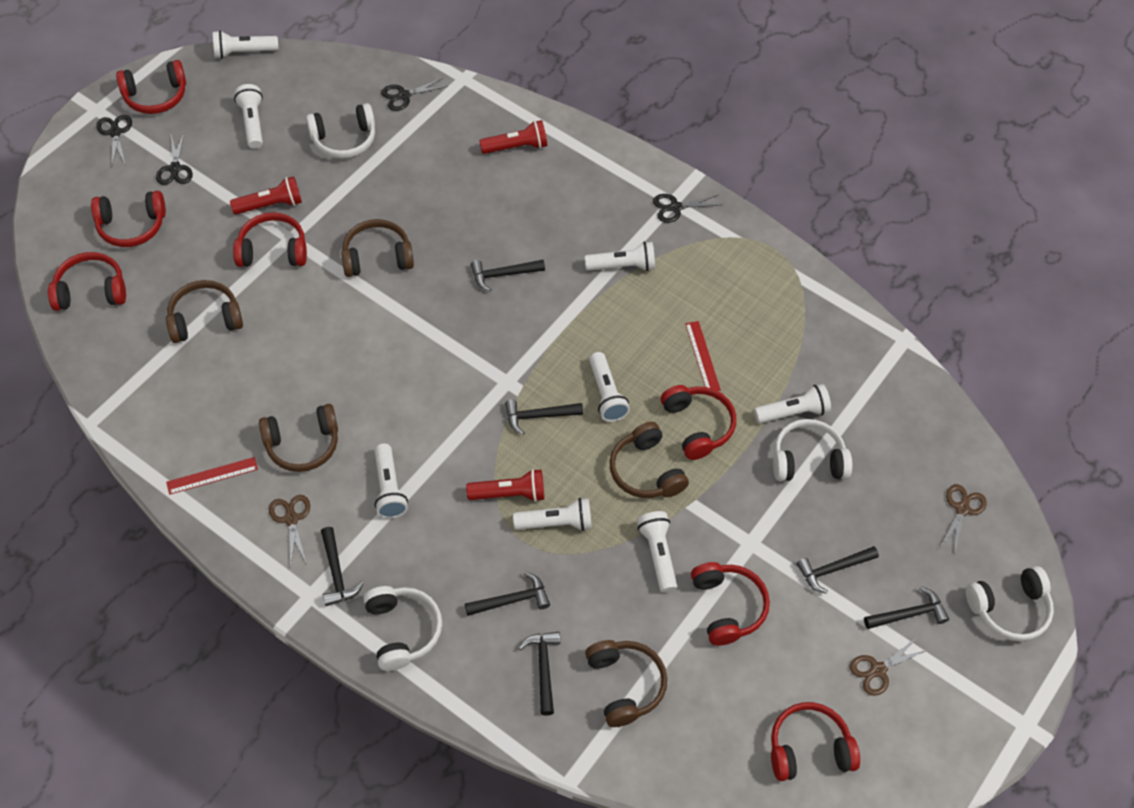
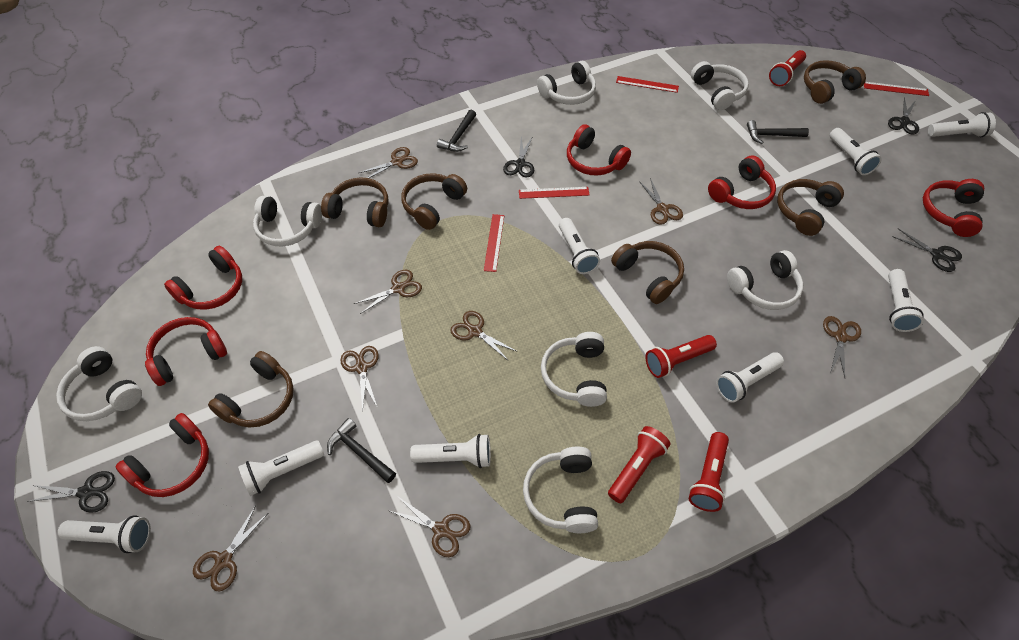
black hammer: 7 -> 3
brown headphones: 5 -> 6
brown scissors: 3 -> 8
red flashlight: 3 -> 4
red headphones: 7 -> 6
red ruler: 2 -> 4
white headphones: 4 -> 7

